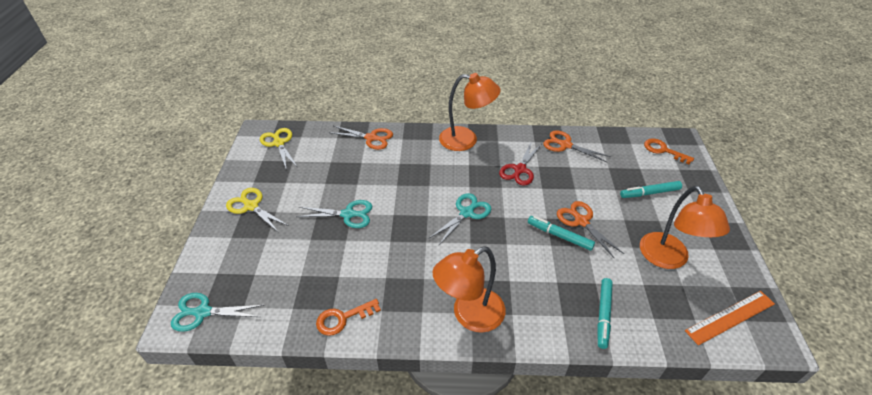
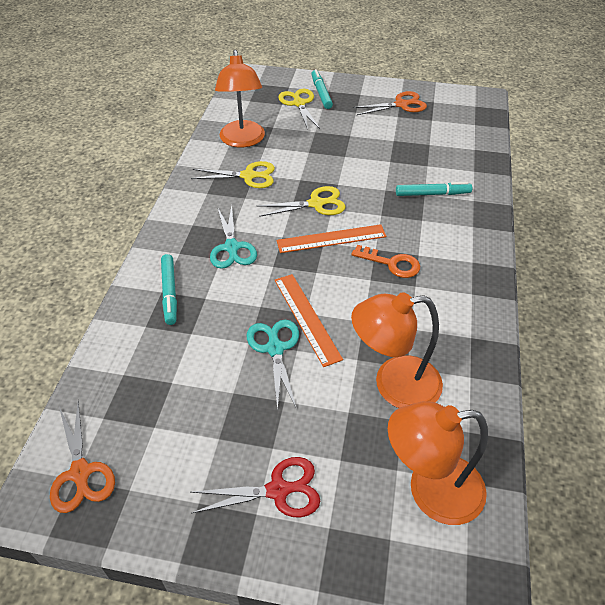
orange key: 2 -> 1
orange ruler: 1 -> 2
orange scissors: 3 -> 2
turquoise scissors: 3 -> 2
yellow scissors: 2 -> 3

